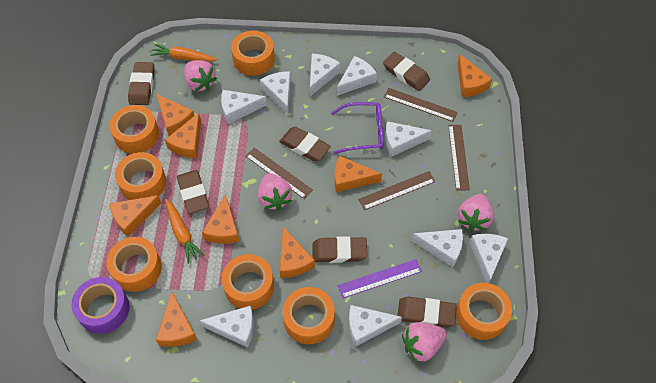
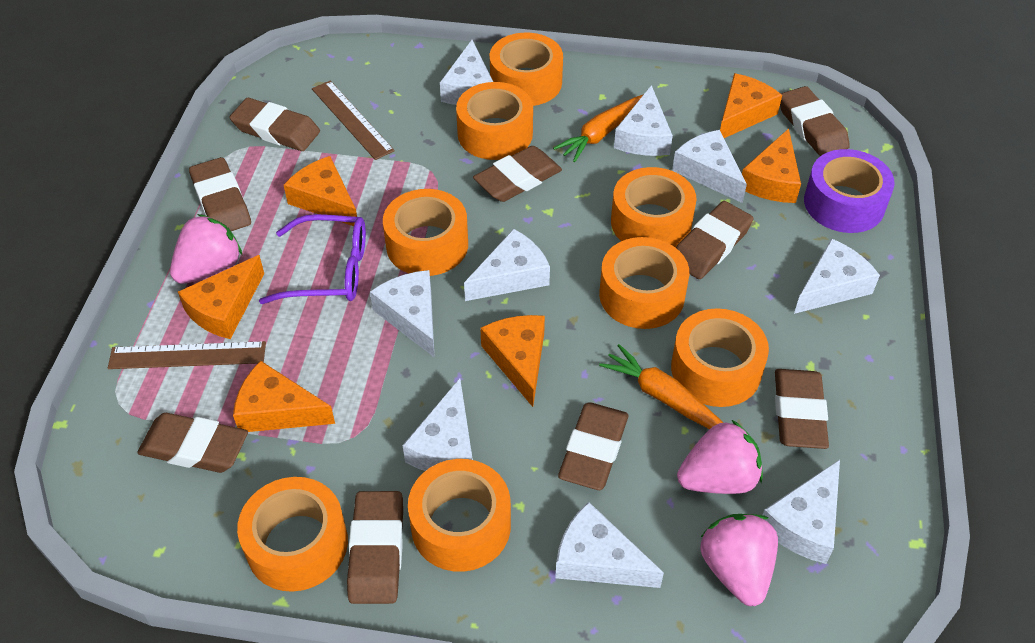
brown eraser: 6 -> 9
brown ruler: 4 -> 2
orange cheese: 8 -> 6
orange tape: 7 -> 8
pink strawberry: 4 -> 3
purple ruler: 1 -> 0

